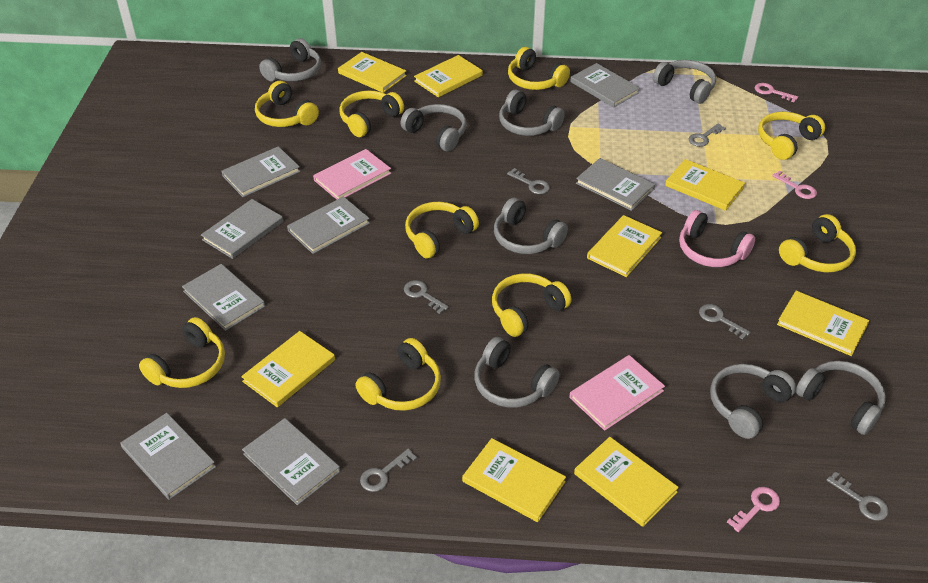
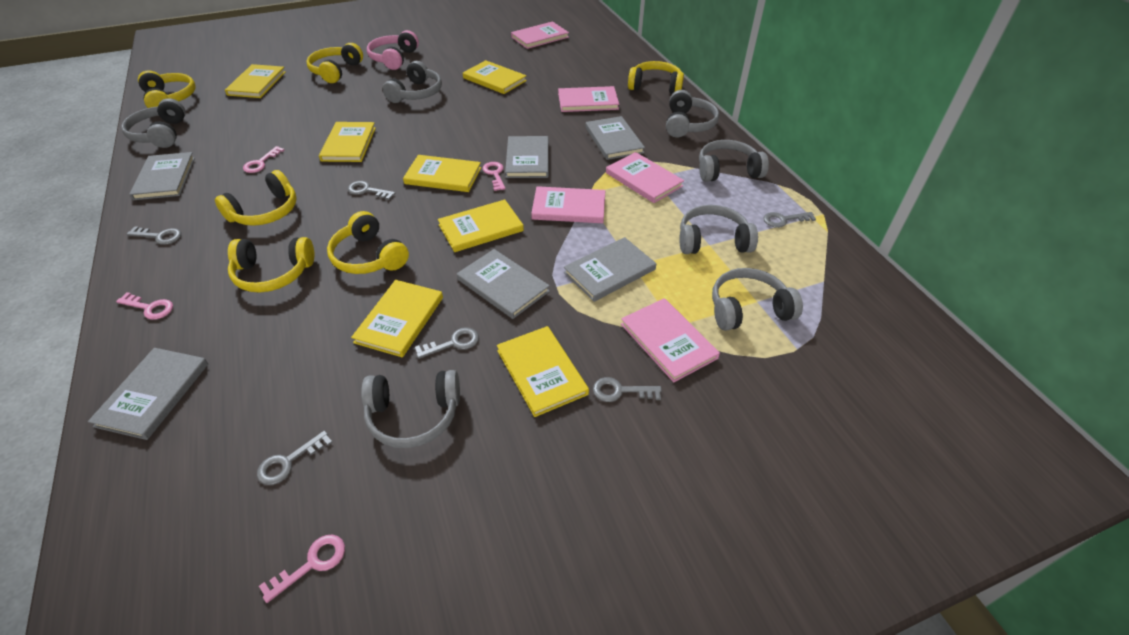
grey book: 8 -> 6
grey headphones: 8 -> 7
pink book: 2 -> 5
pink key: 3 -> 4
yellow book: 8 -> 7
yellow headphones: 9 -> 6

